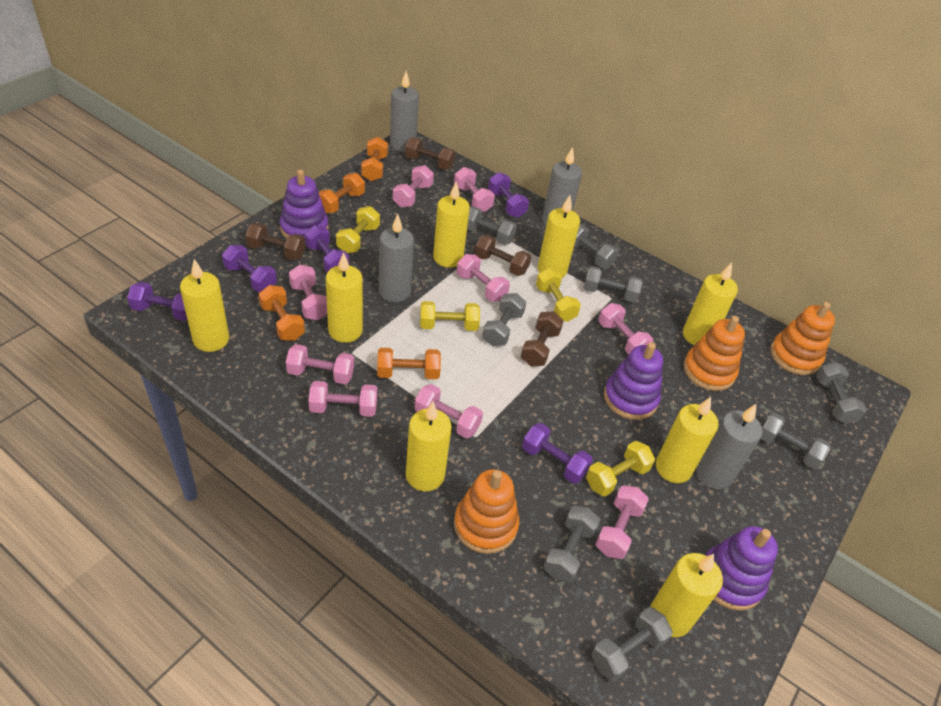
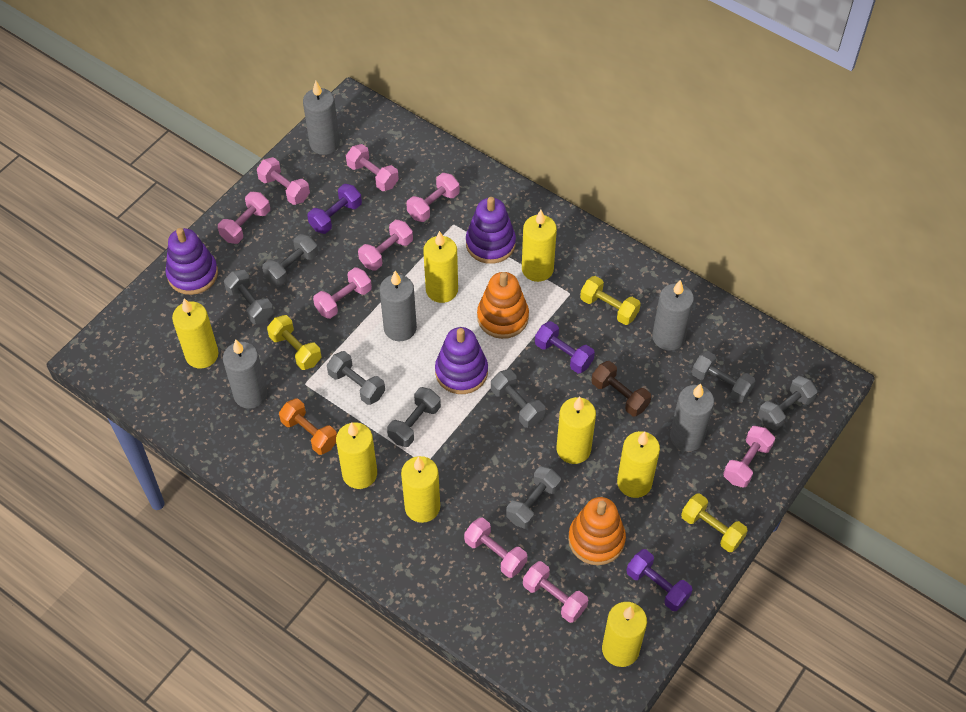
brown dumbbell: 4 -> 1
grey candle: 4 -> 5
orange dumbbell: 4 -> 1
orange stacking toy: 3 -> 2
purple dumbbell: 5 -> 3
yellow dumbbell: 4 -> 3

